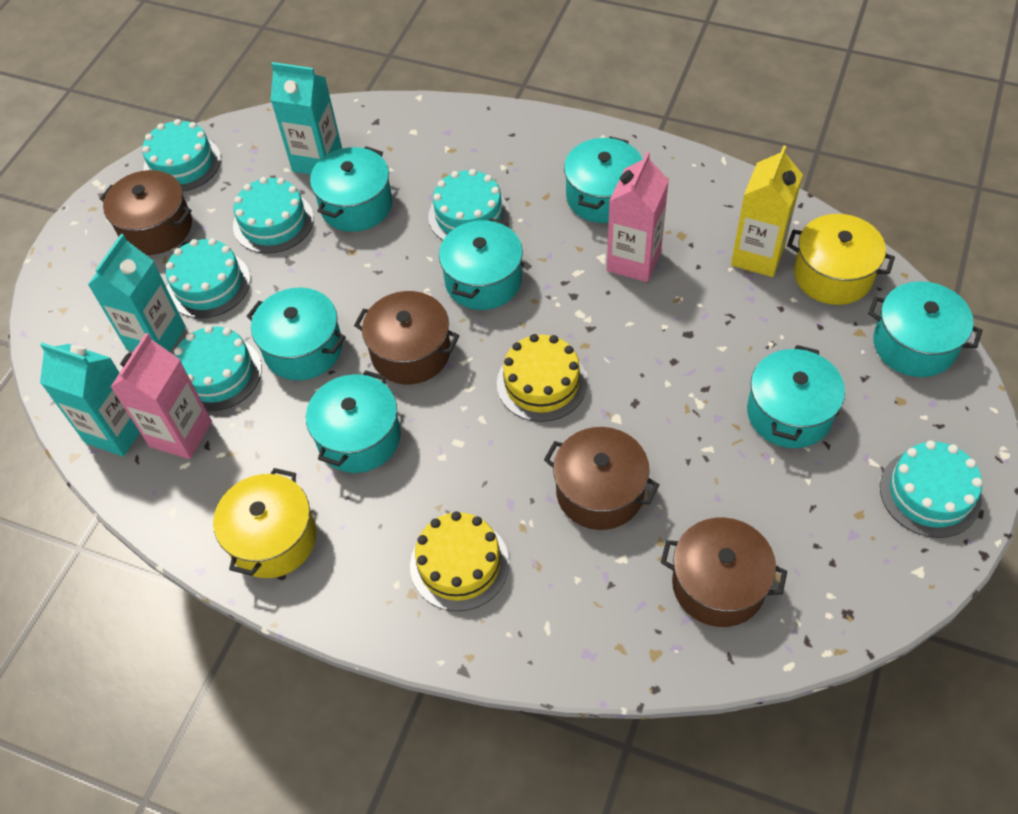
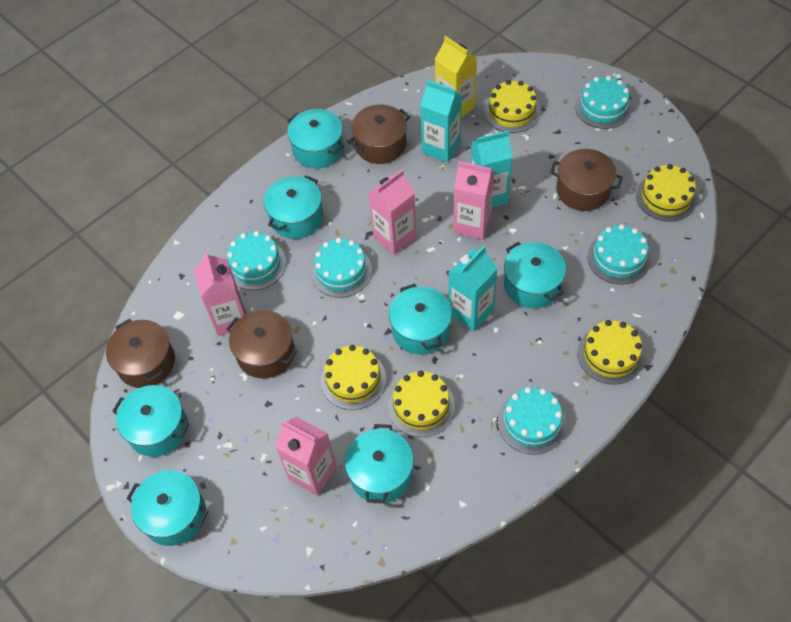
pink carton: 2 -> 4
turquoise cake: 6 -> 5
yellow cake: 2 -> 5
yellow pot: 2 -> 0

